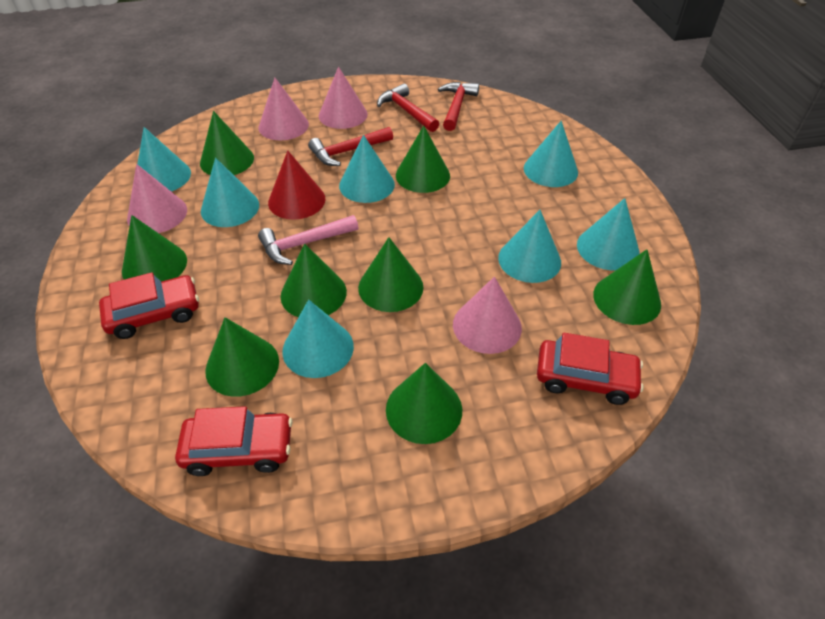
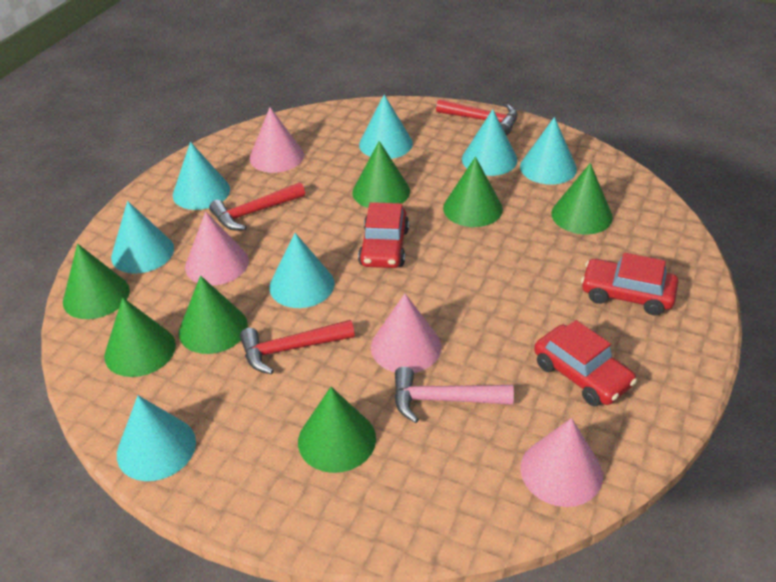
green cone: 8 -> 7
red cone: 1 -> 0

